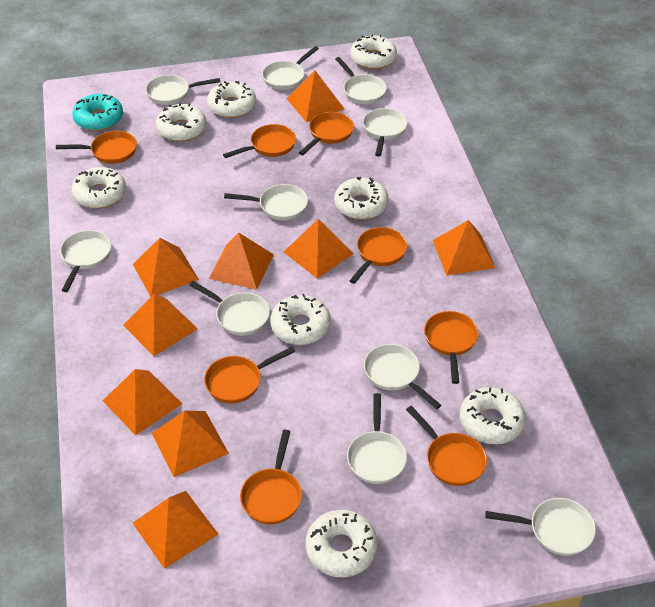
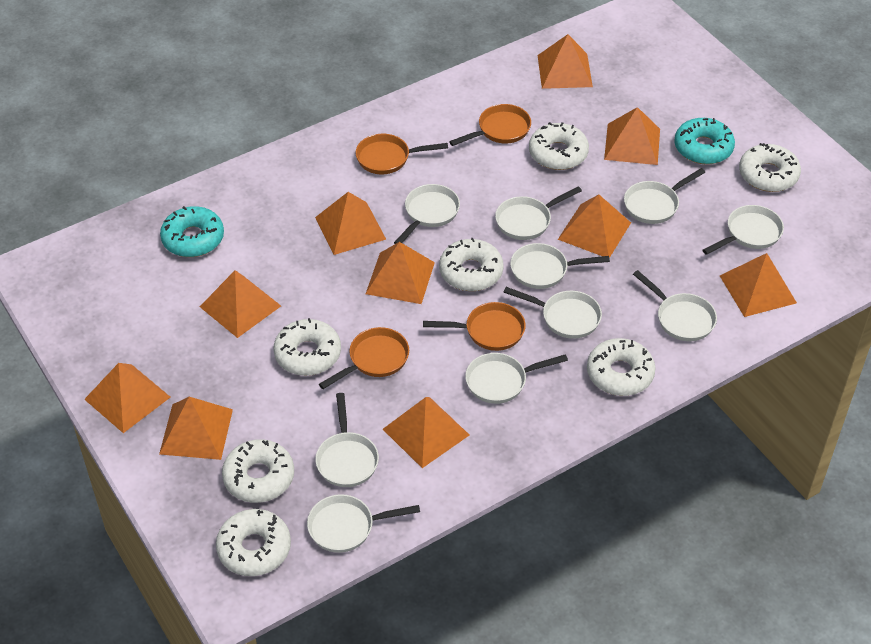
orange pan: 8 -> 4
orange pyramid: 9 -> 10
turquoise donut: 1 -> 2
white donut: 8 -> 7

